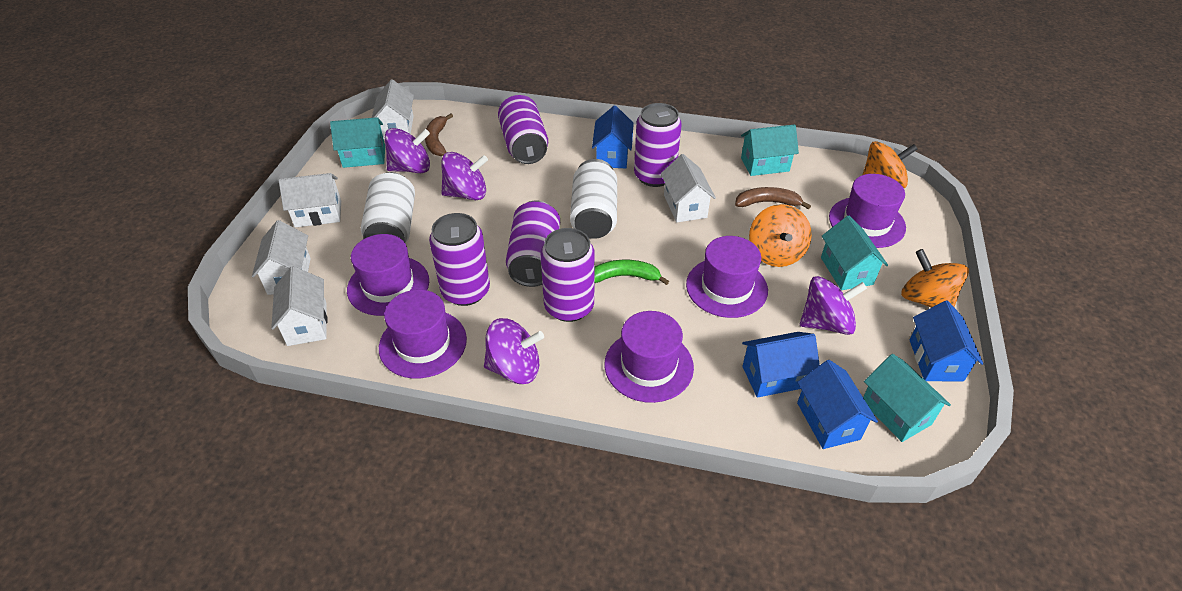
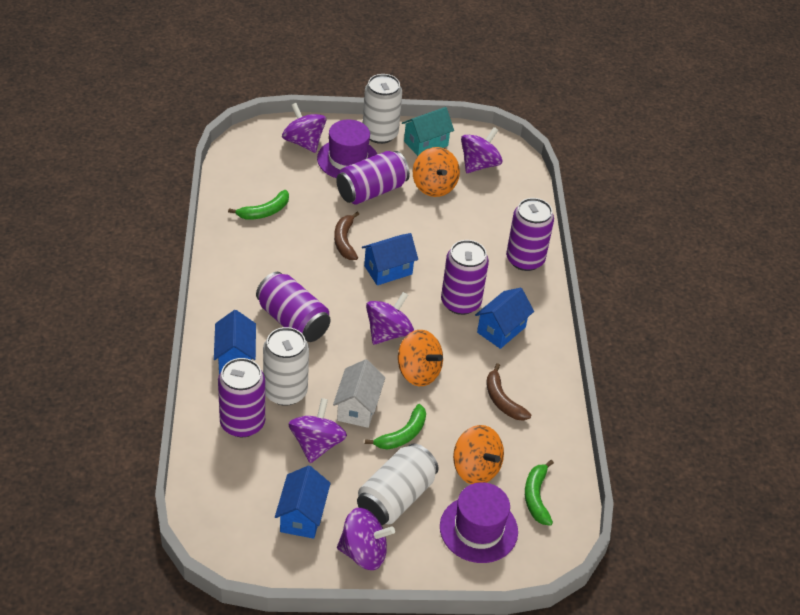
green banana: 1 -> 3
purple hat: 5 -> 2
purple spinning top: 4 -> 5
turquoise house: 4 -> 1
white can: 2 -> 3
white house: 5 -> 1

